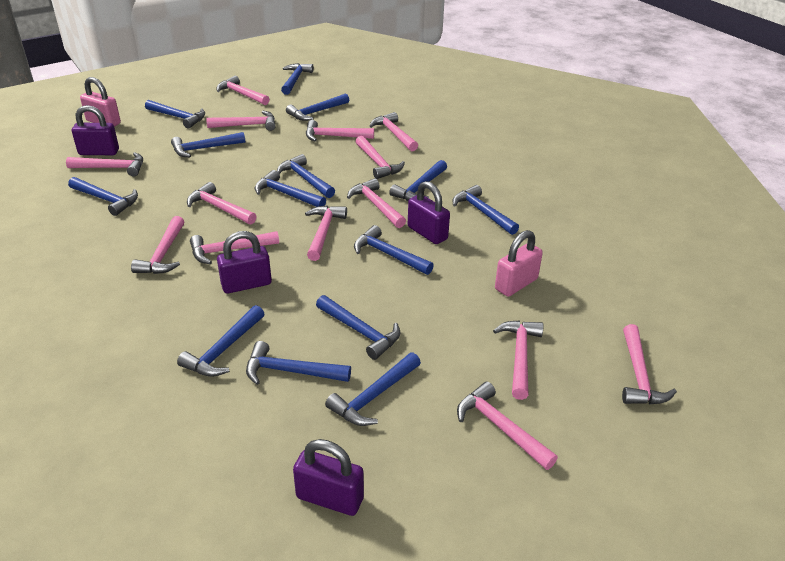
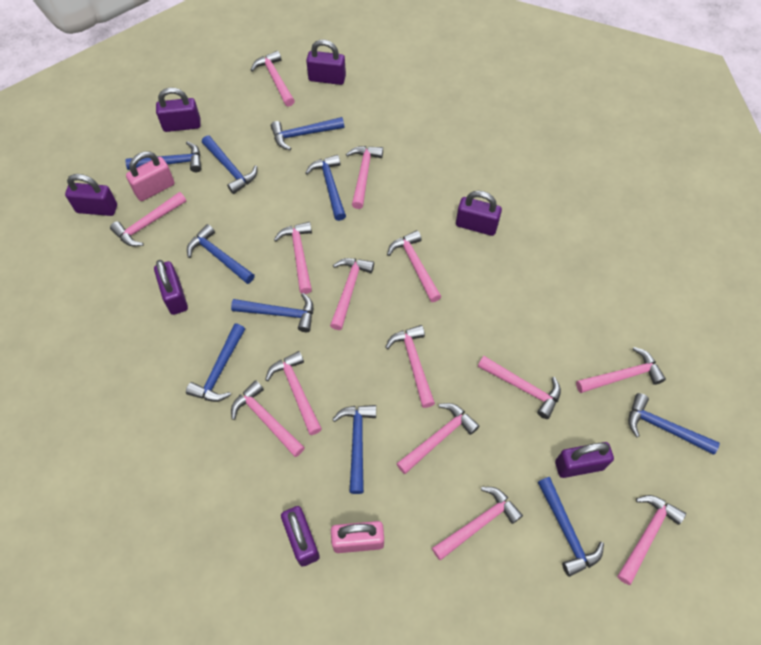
blue hammer: 14 -> 10
purple padlock: 4 -> 7

